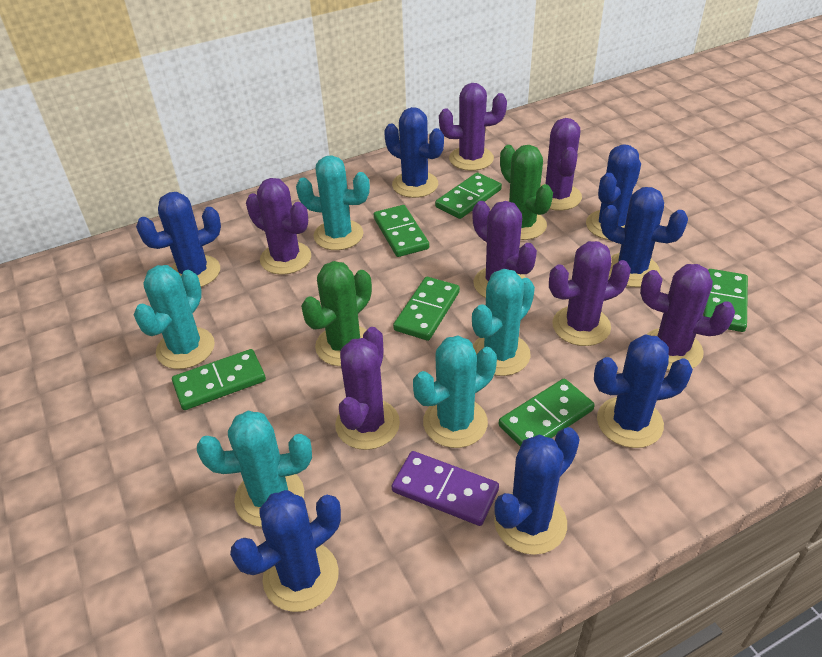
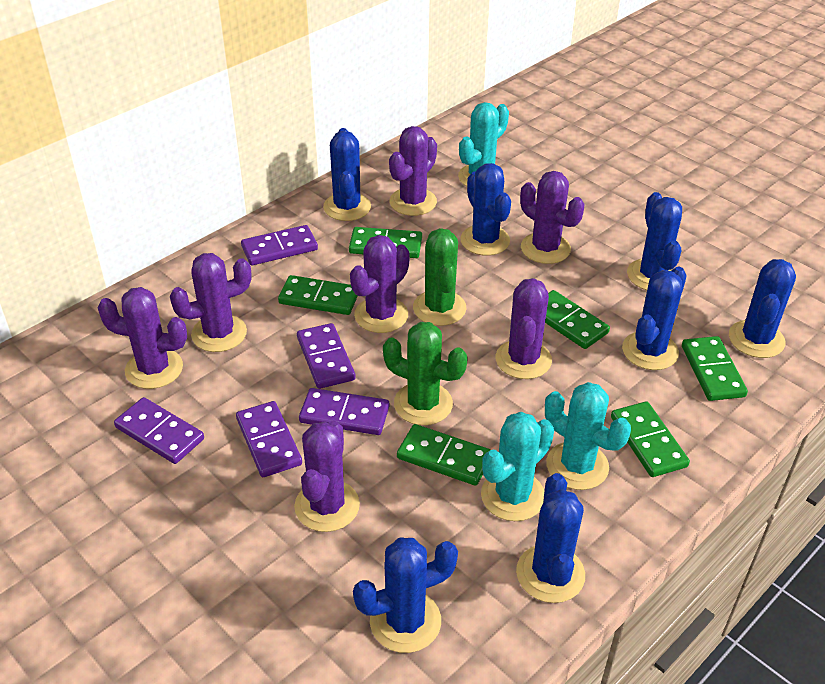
purple domino: 1 -> 5
turquoise cactus: 5 -> 3

